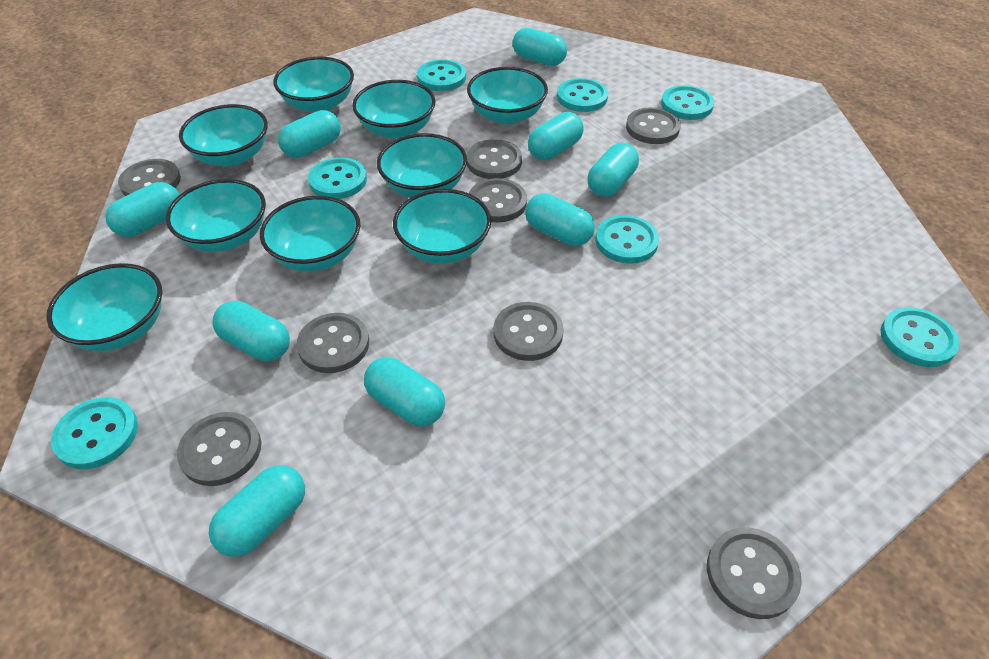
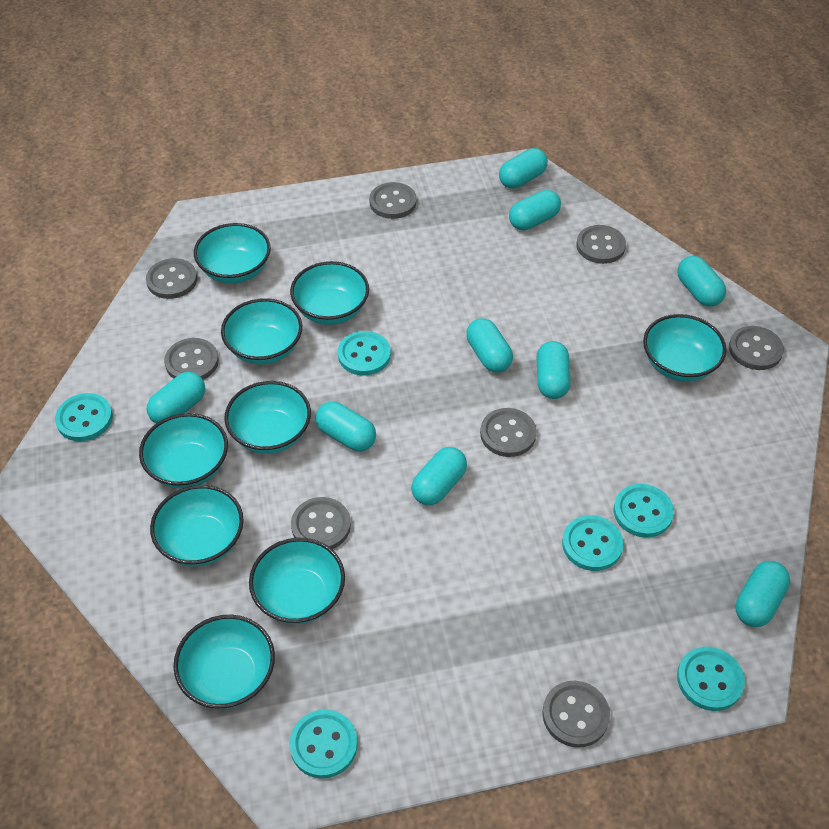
turquoise button: 7 -> 6

